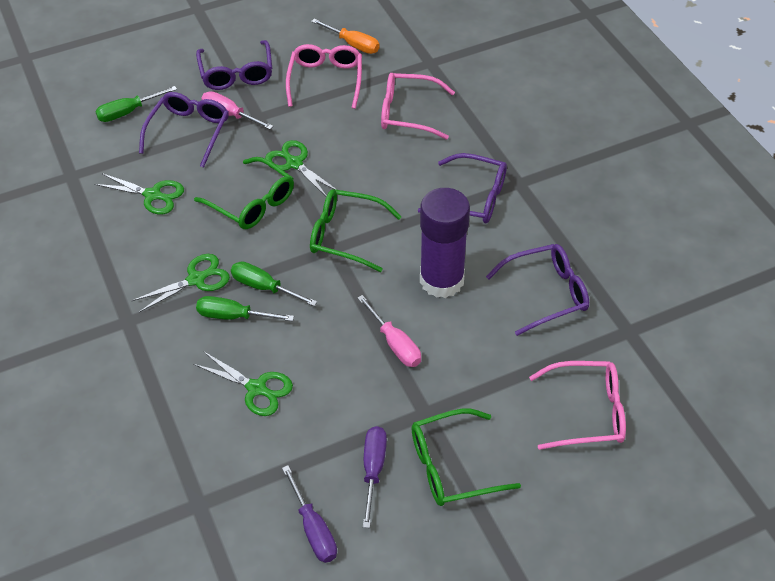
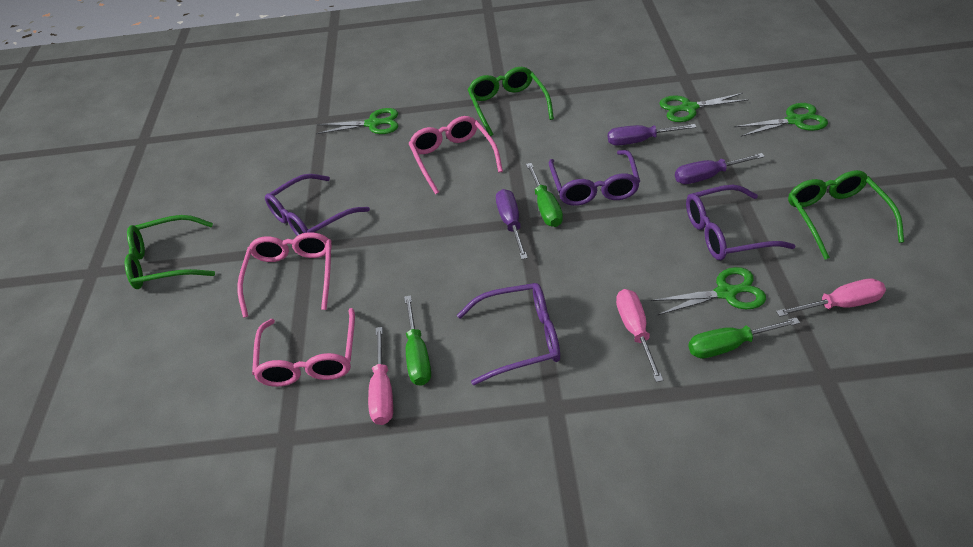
orange screwdriver: 1 -> 0
pink screwdriver: 2 -> 3
purple glue stick: 1 -> 0
purple screwdriver: 2 -> 3

